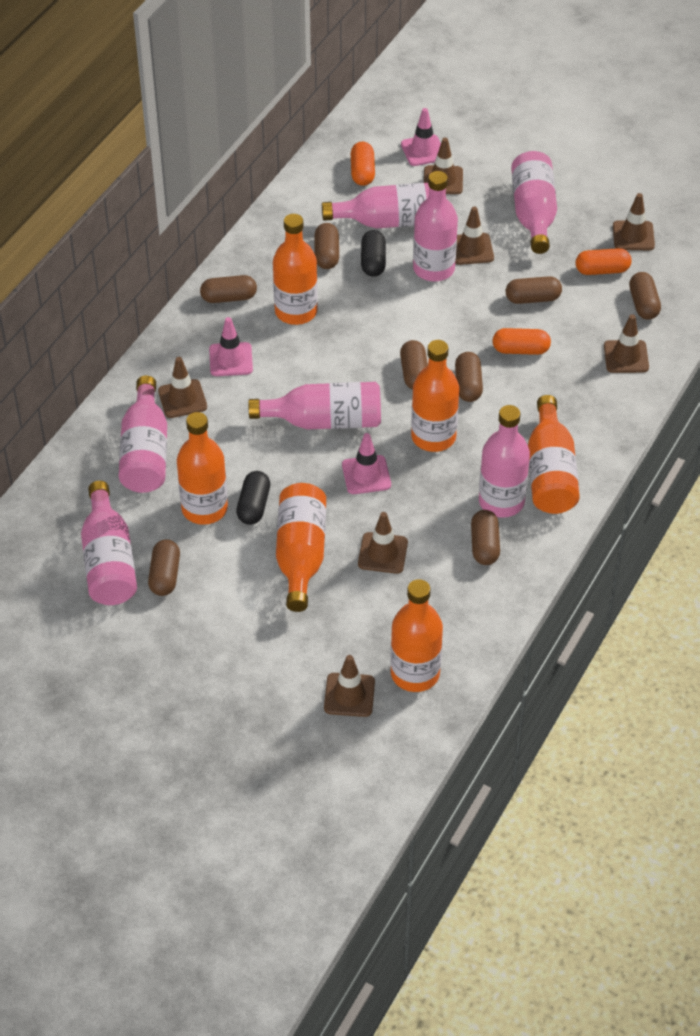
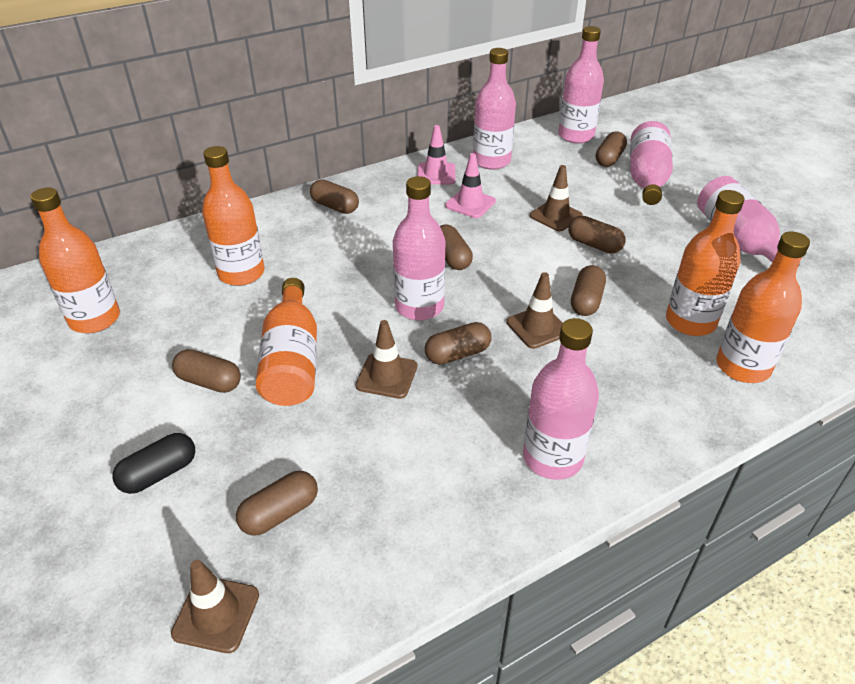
black capsule: 2 -> 1
brown traffic cone: 7 -> 4
orange bottle: 6 -> 5
orange capsule: 3 -> 0
pink bottle: 7 -> 6
pink traffic cone: 3 -> 2

